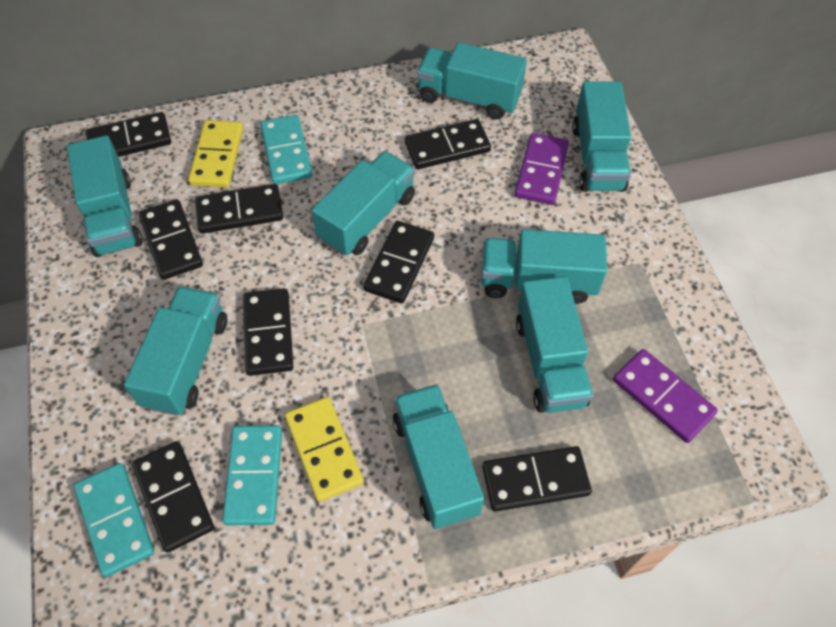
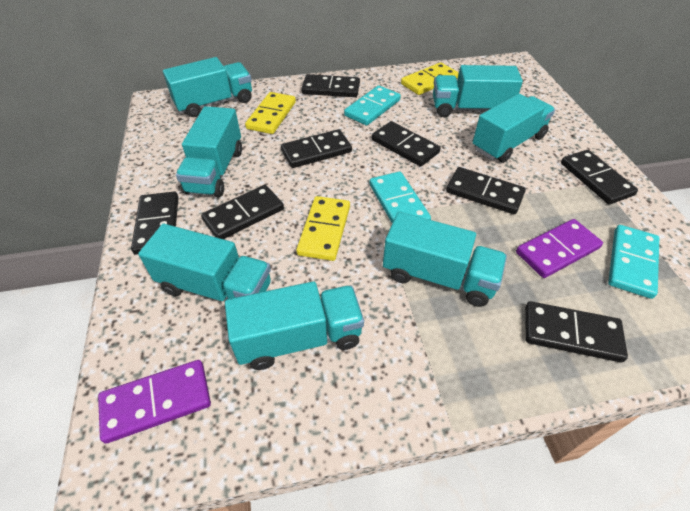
turquoise truck: 8 -> 7
yellow domino: 2 -> 3

